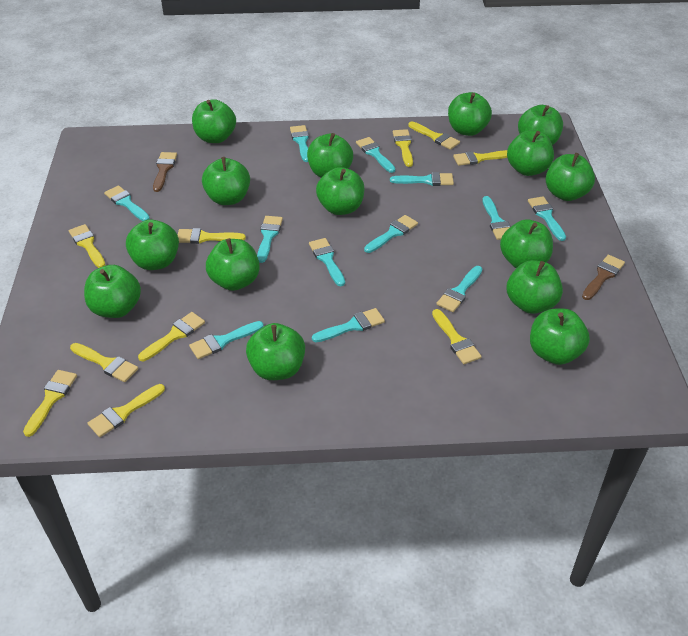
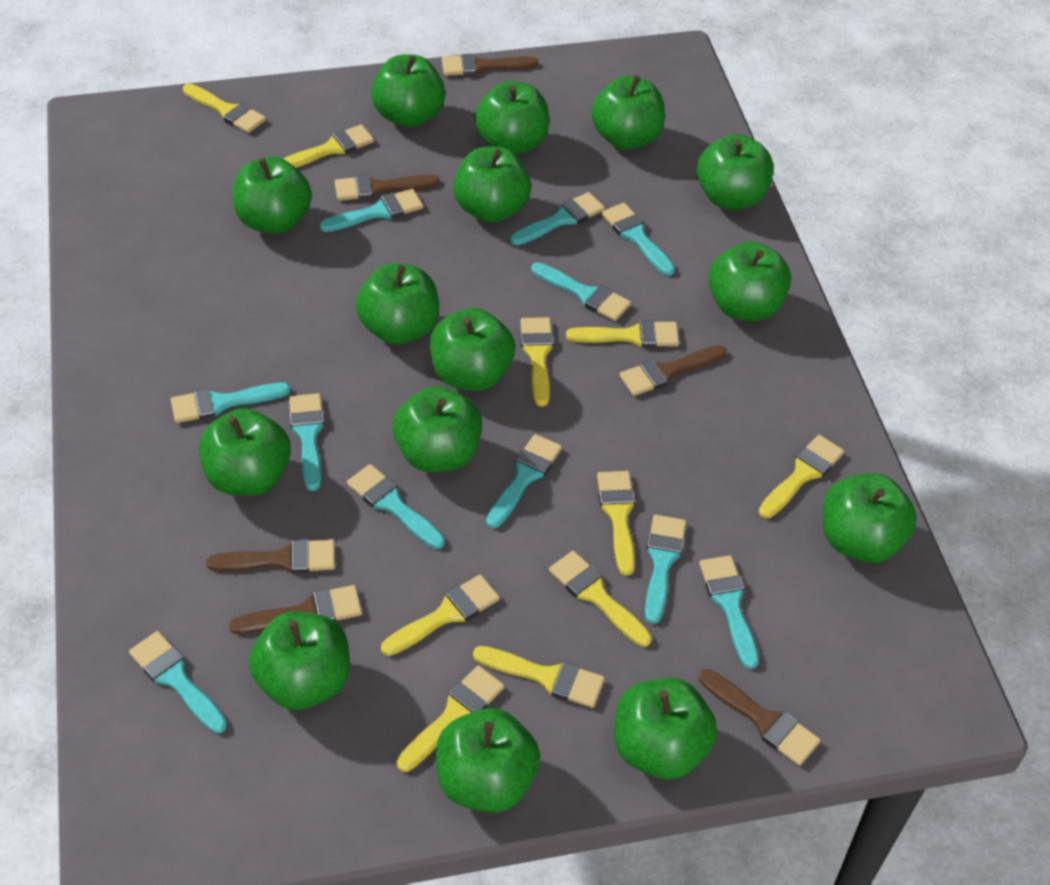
brown brush: 2 -> 6
turquoise brush: 12 -> 11

